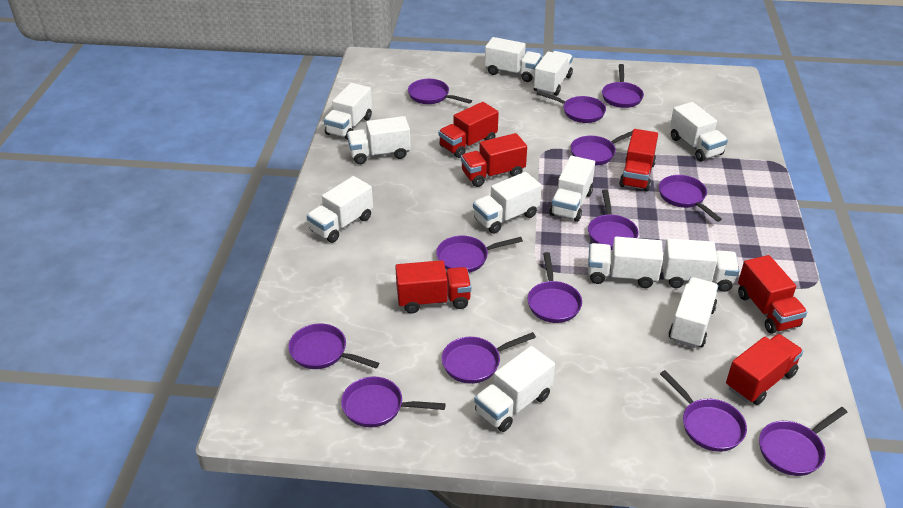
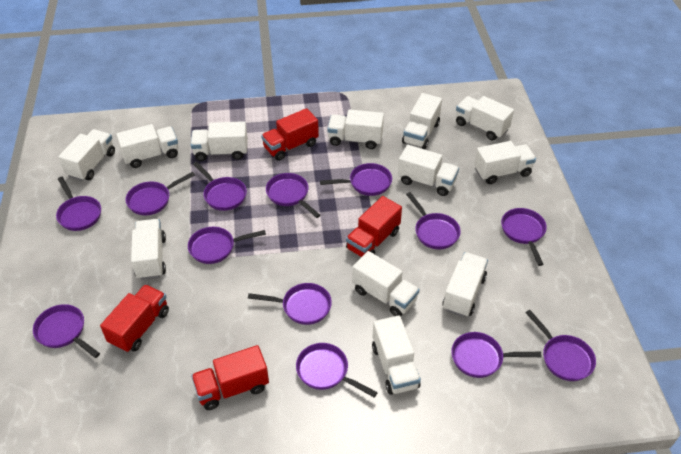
red truck: 6 -> 4

